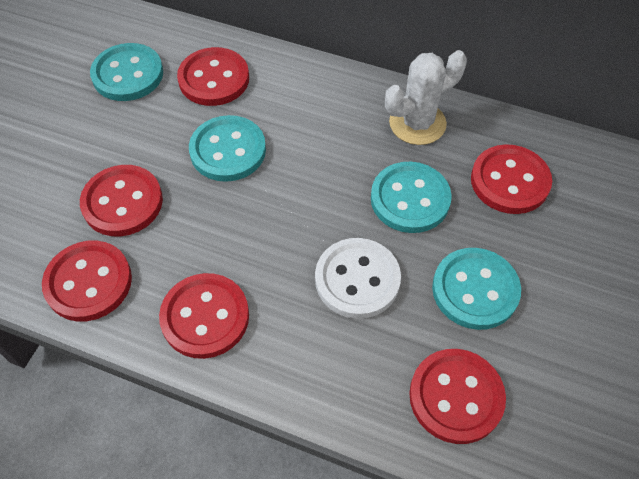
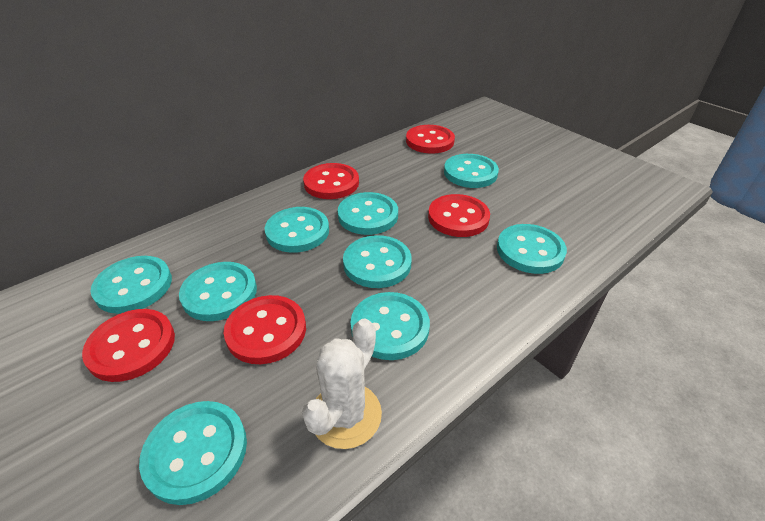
red button: 6 -> 5
turquoise button: 4 -> 9
white button: 1 -> 0

